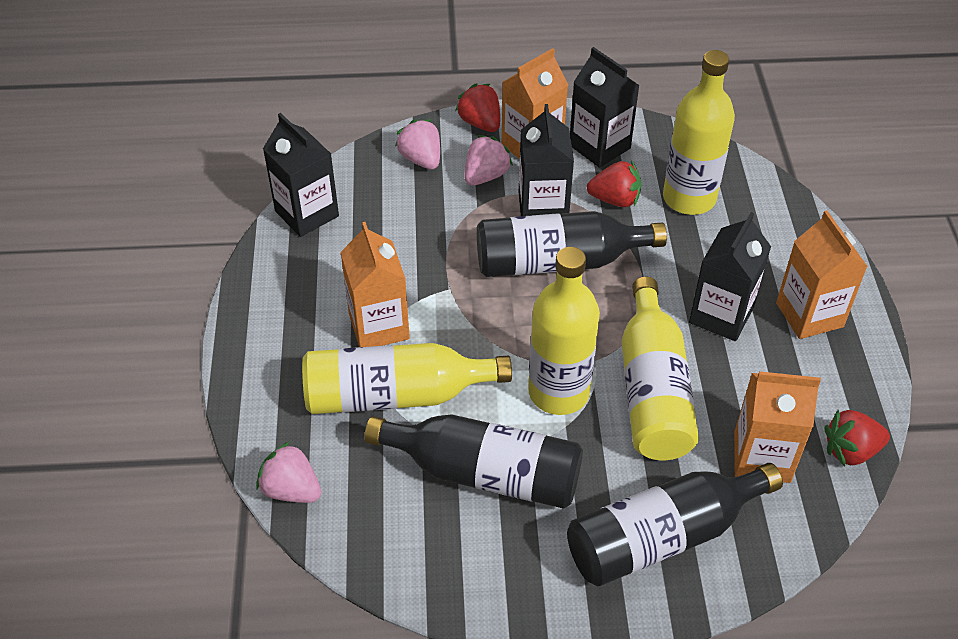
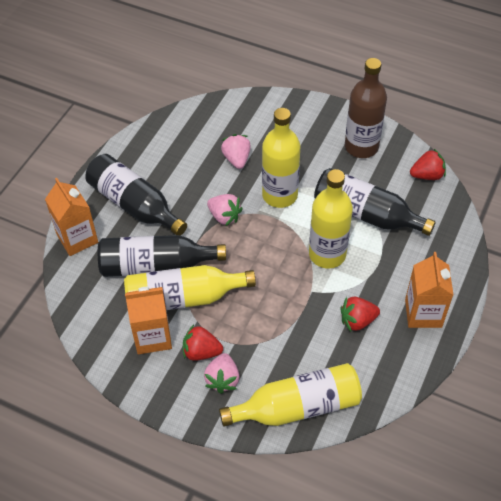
black carton: 4 -> 0
brown bottle: 0 -> 1
orange carton: 4 -> 3

